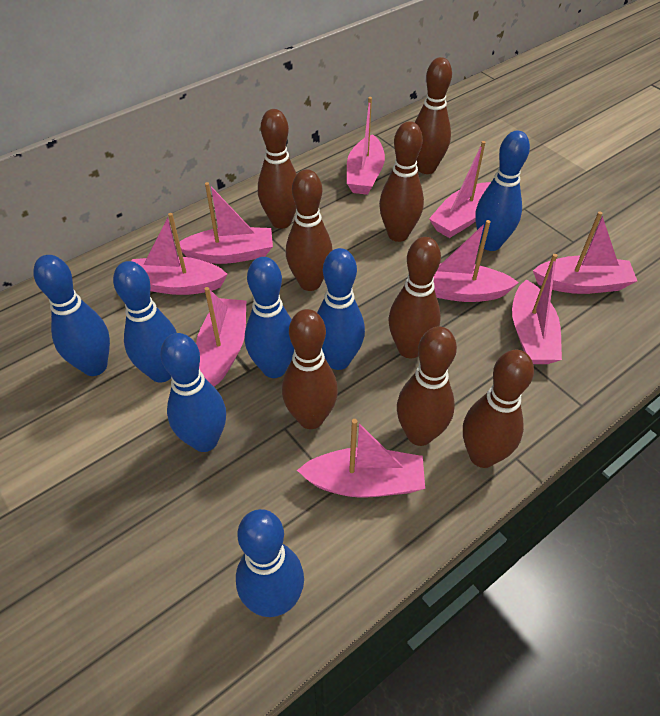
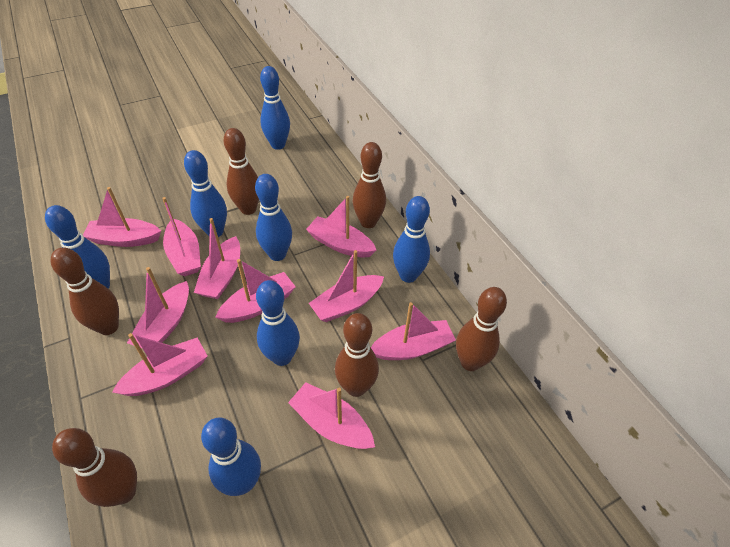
brown bowling pin: 8 -> 6
pink boat: 9 -> 10

